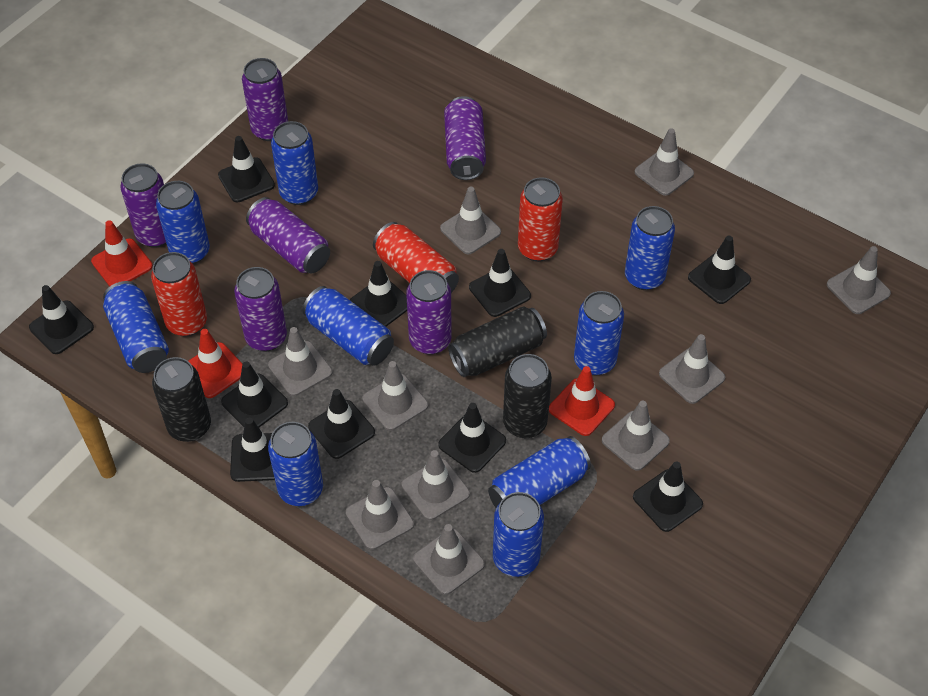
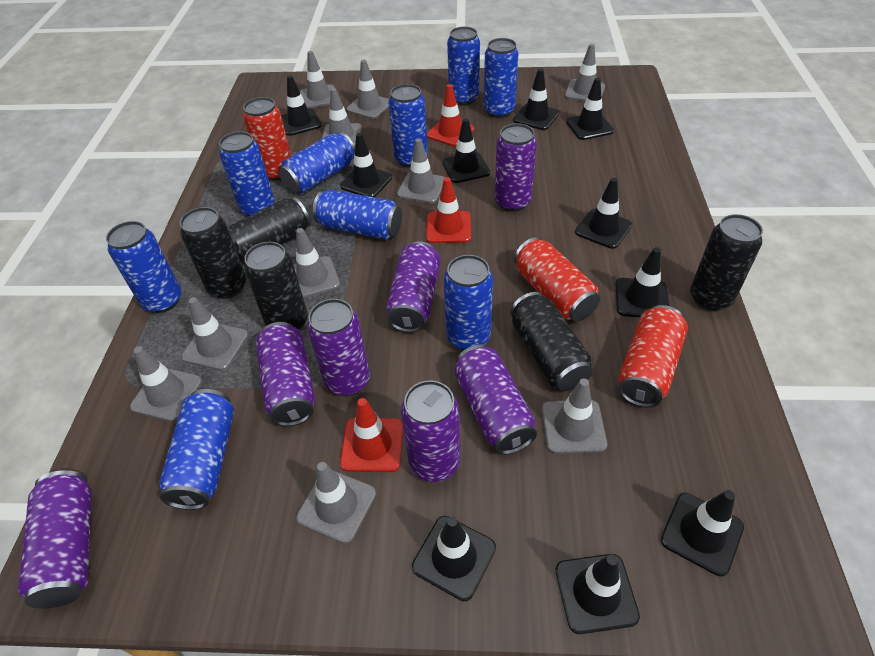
black can: 3 -> 5
purple can: 6 -> 7

